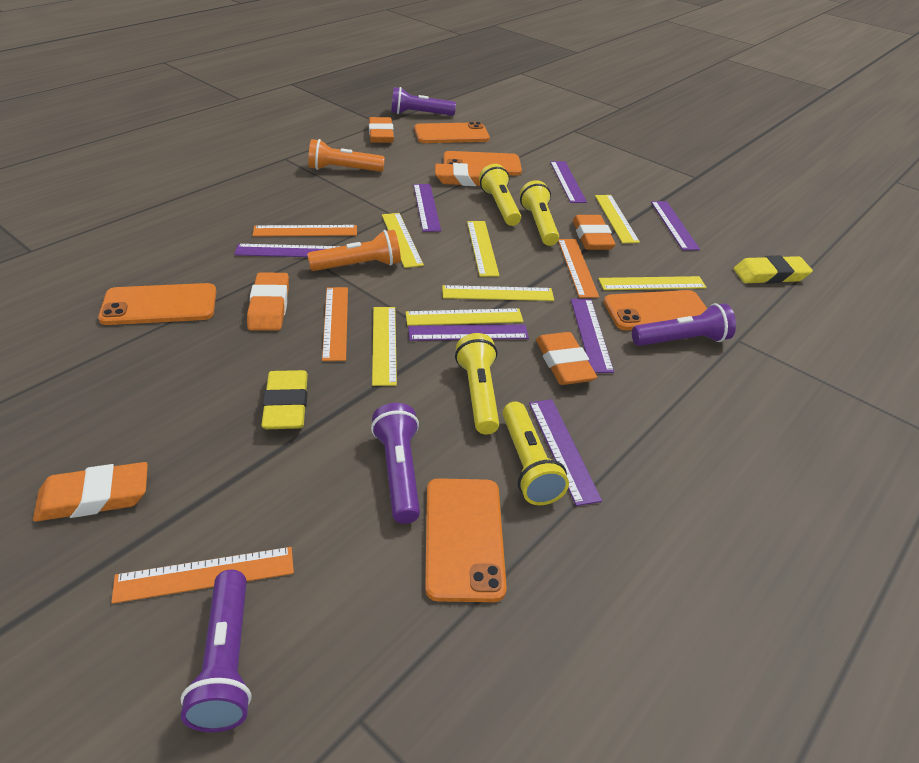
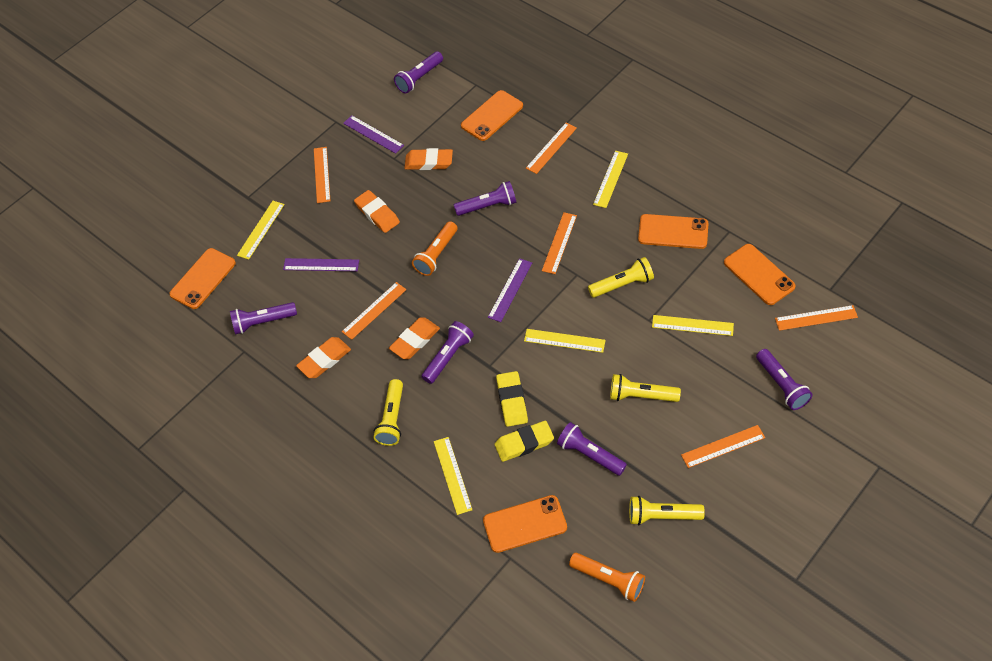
orange eraser: 6 -> 4
orange ruler: 4 -> 6
purple flashlight: 4 -> 6
purple ruler: 7 -> 3
yellow ruler: 7 -> 5

